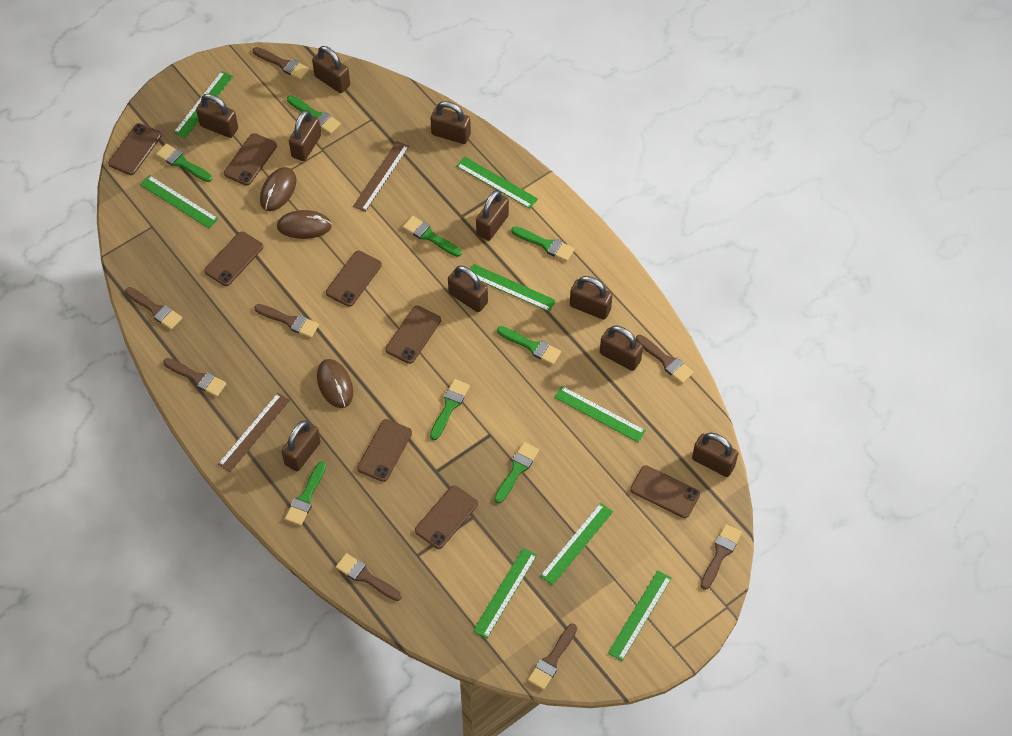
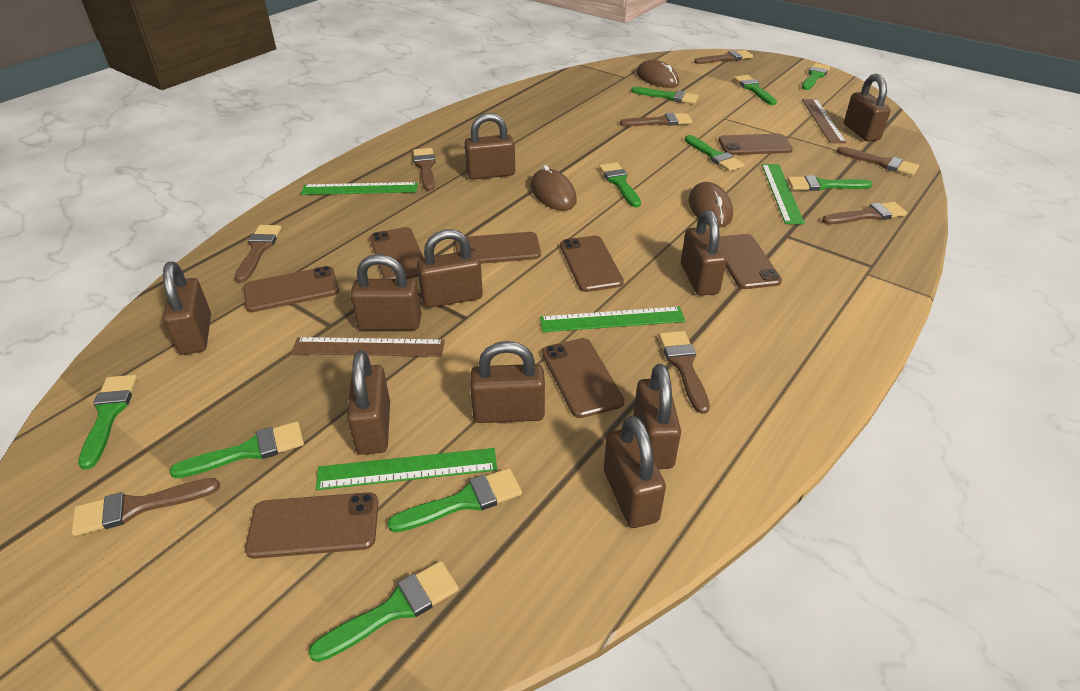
green brush: 8 -> 10
green ruler: 8 -> 4

